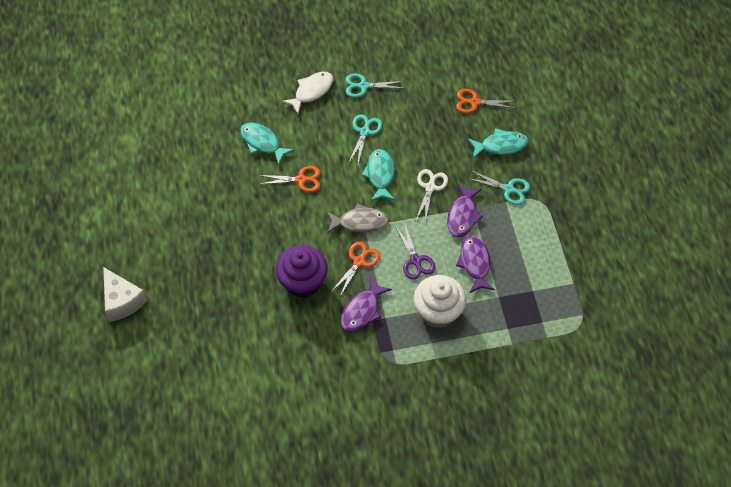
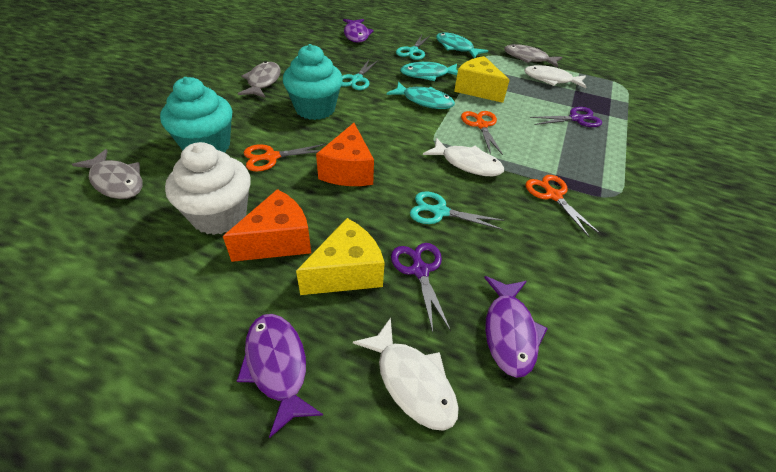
grey fish: 1 -> 3
orange cheese: 0 -> 2
purple cupcake: 1 -> 0
purple scissors: 1 -> 2
turquoise cupcake: 0 -> 2
white cheese: 1 -> 0
white fish: 1 -> 3
white scissors: 1 -> 0
yellow cheese: 0 -> 2

